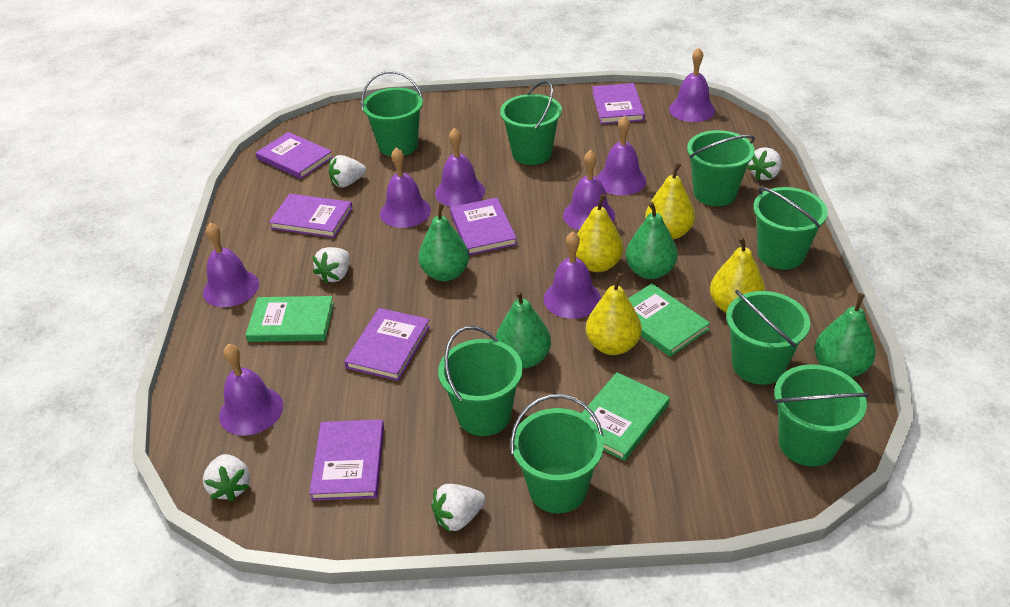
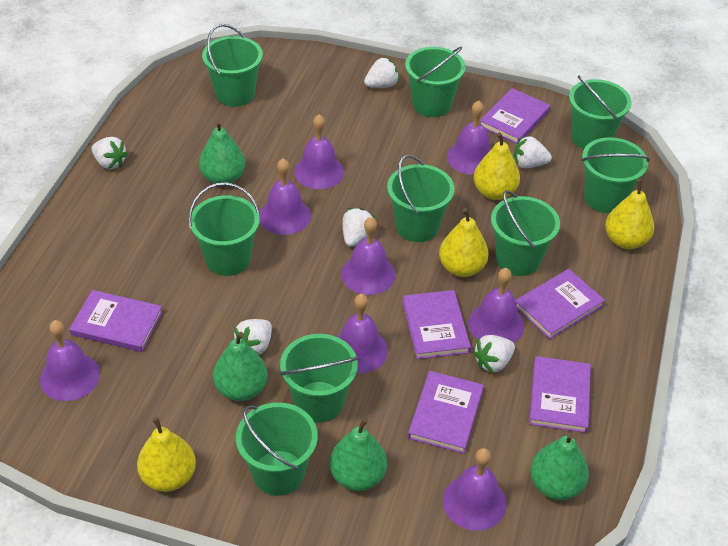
green book: 3 -> 0
green bucket: 8 -> 9
white strawberry: 5 -> 6

